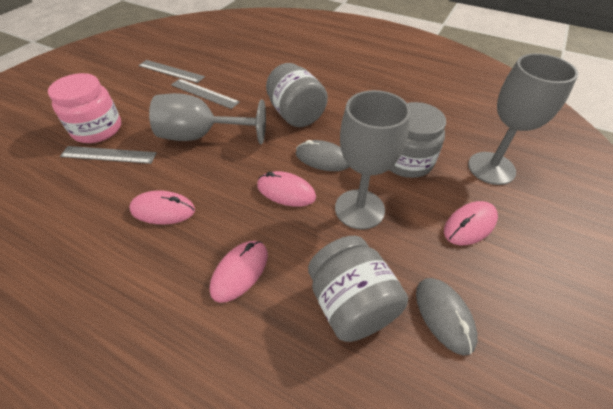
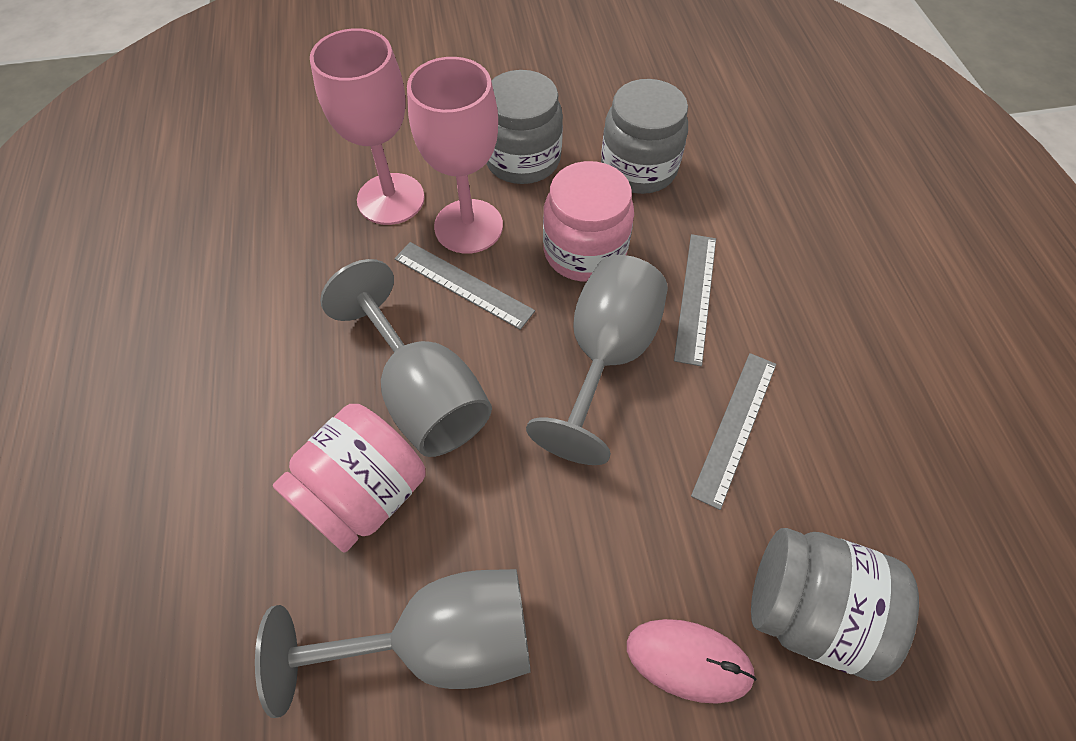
grey mouse: 2 -> 0
pink goblet: 0 -> 2
pink jar: 1 -> 2
pink mouse: 4 -> 1

